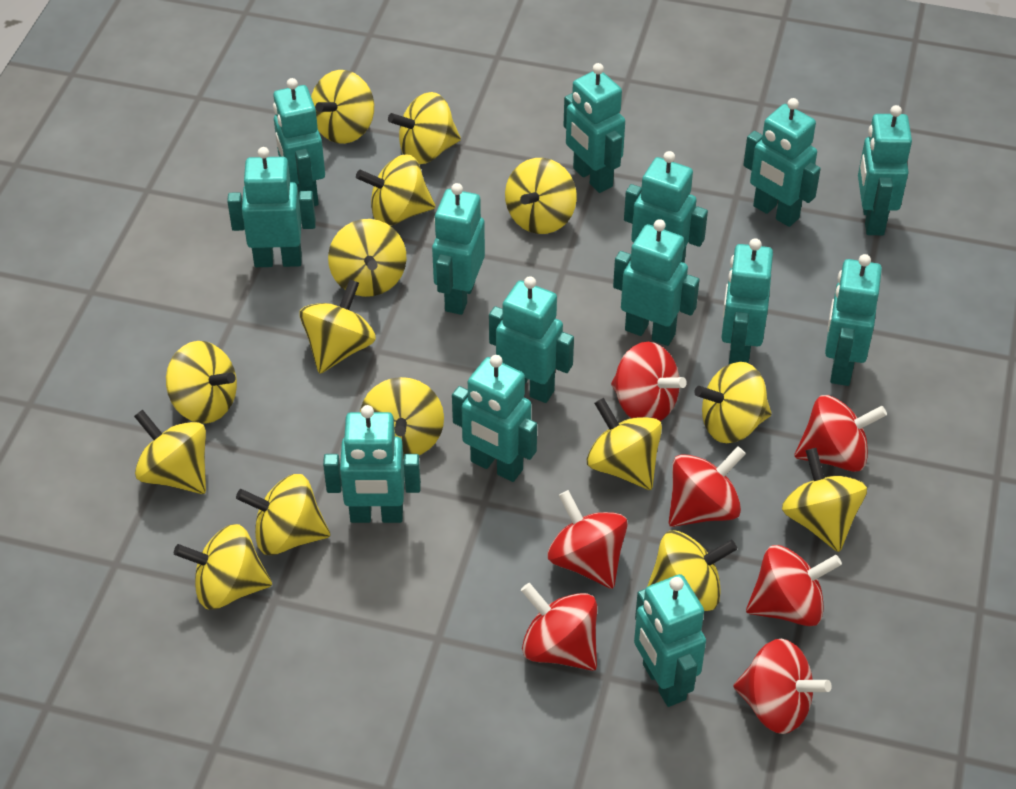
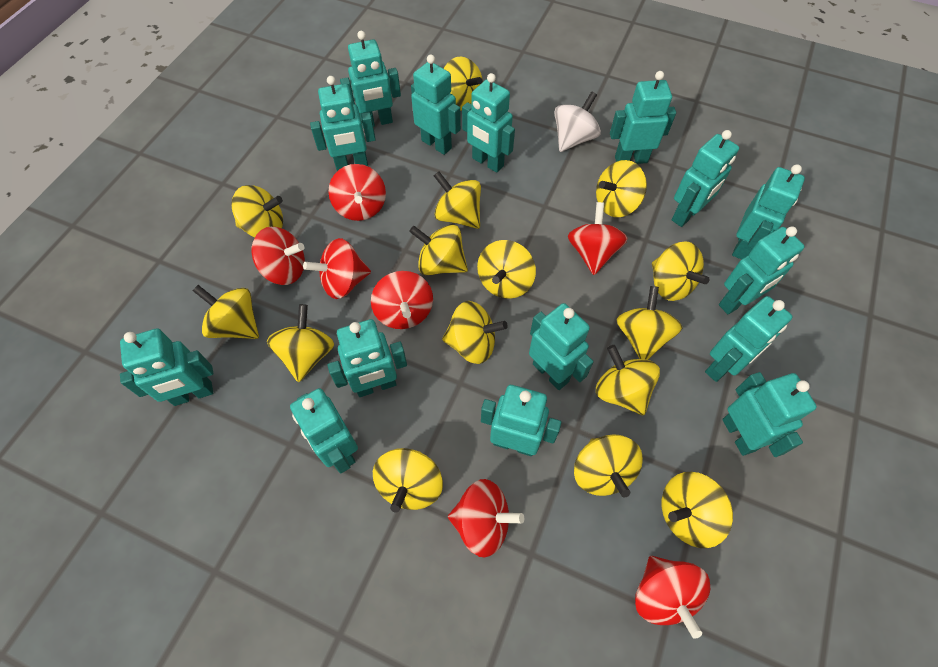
turquoise robot: 14 -> 15
white spinning top: 0 -> 1

